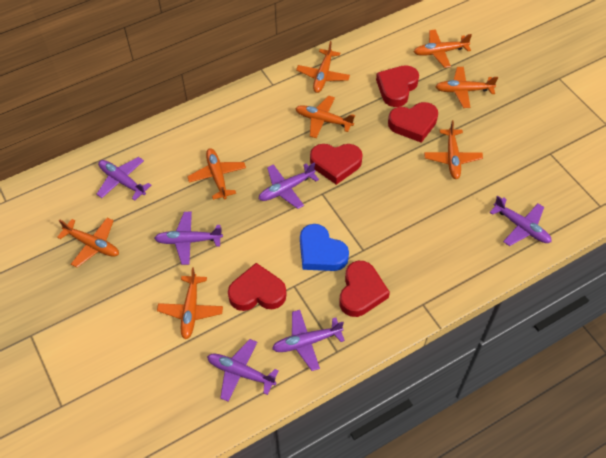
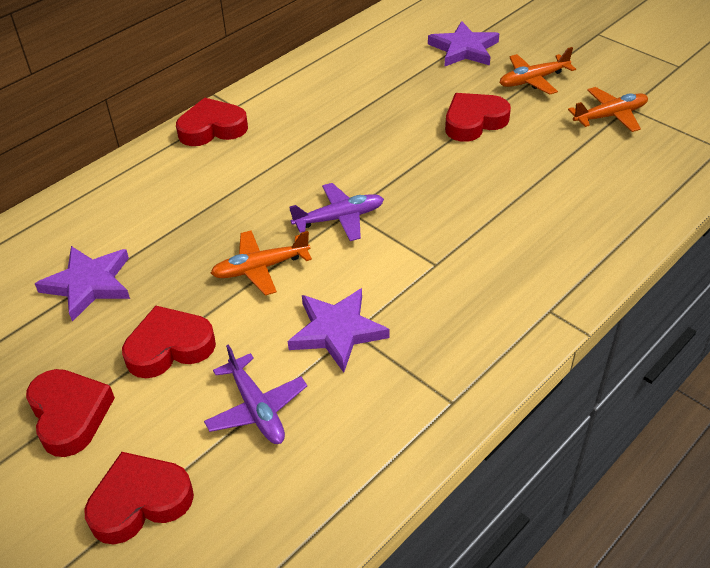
blue heart: 1 -> 0
orange plane: 8 -> 3
purple plane: 6 -> 2
purple star: 0 -> 3

